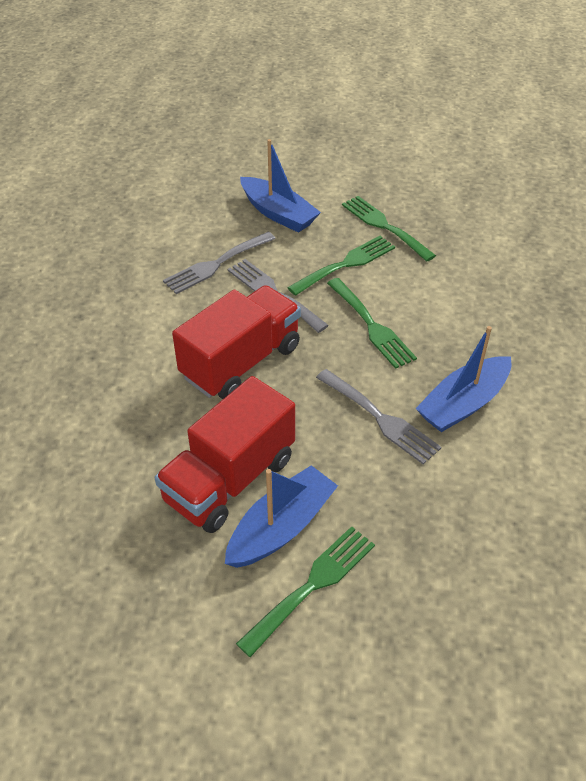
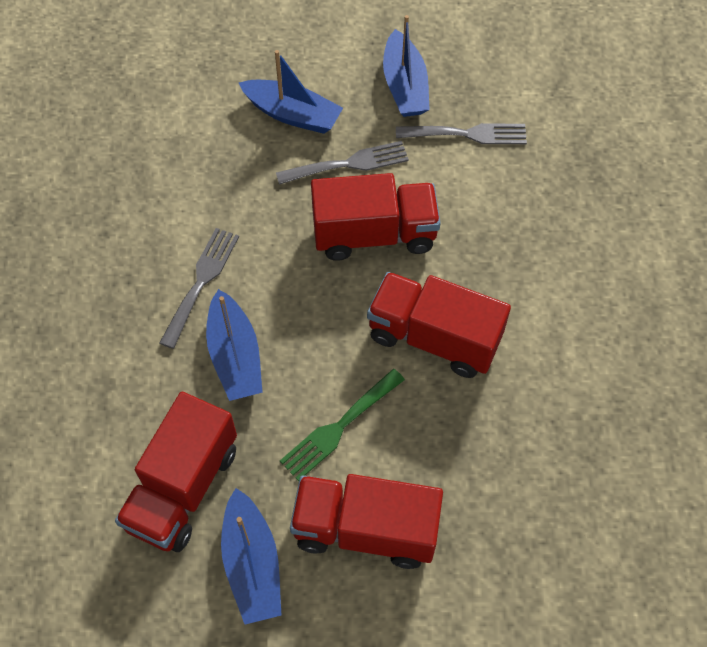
blue boat: 3 -> 4
green fork: 4 -> 1
red truck: 2 -> 4

